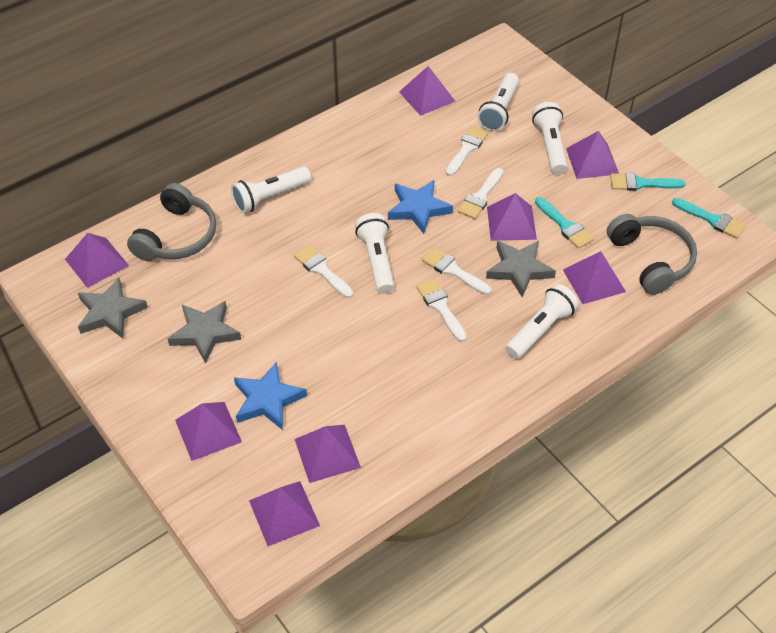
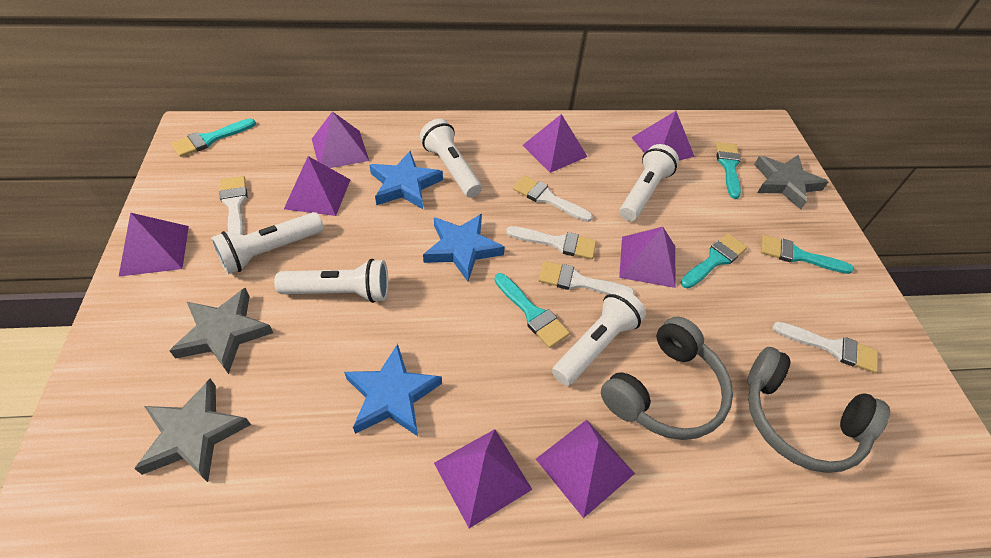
blue star: 2 -> 3
turquoise brush: 3 -> 5

